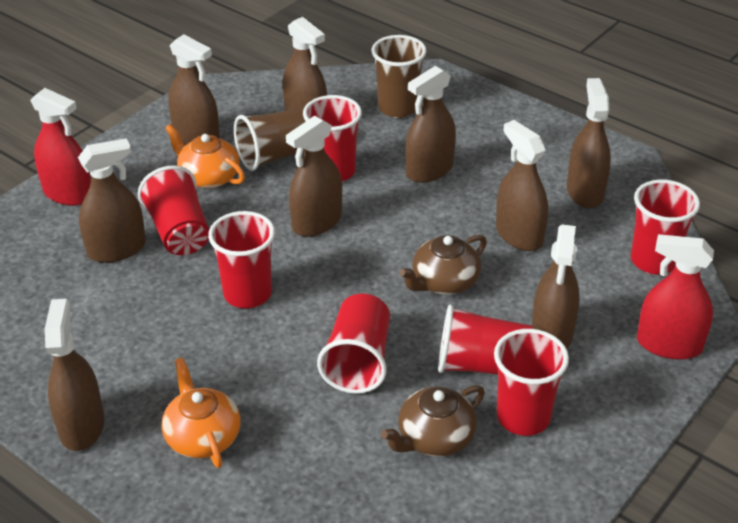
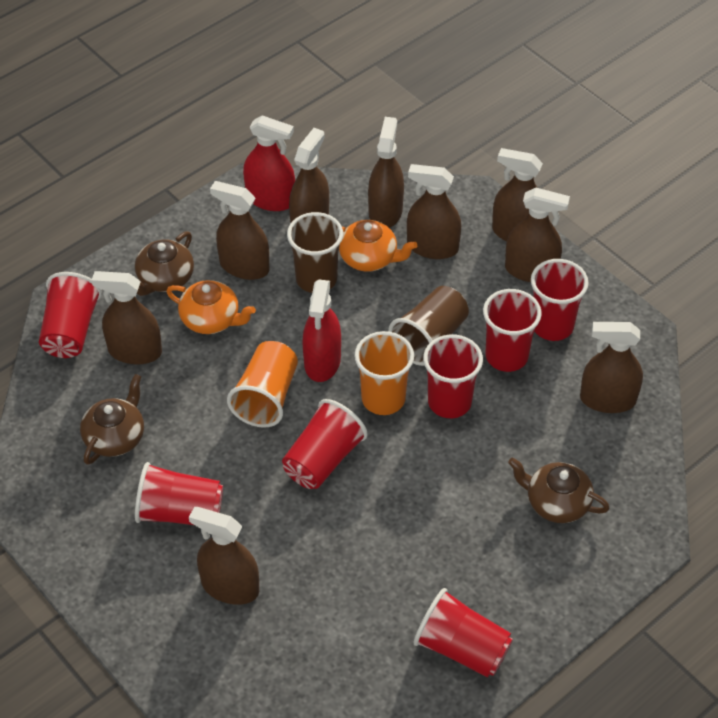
brown teapot: 2 -> 3
orange cup: 0 -> 2

